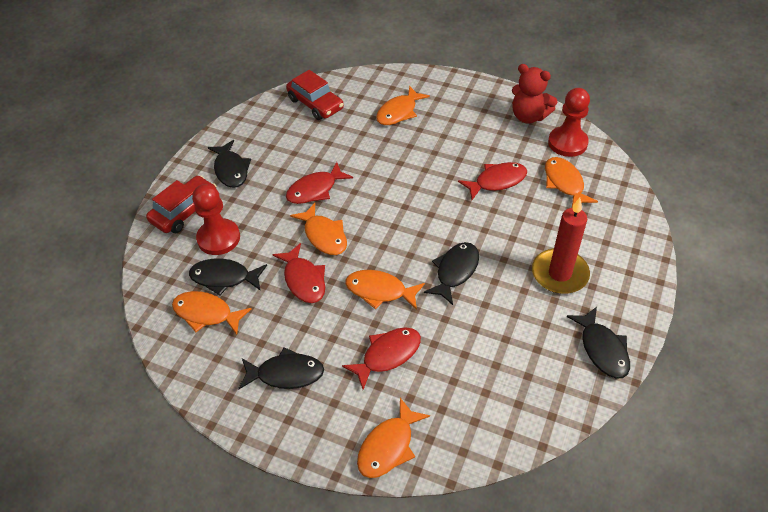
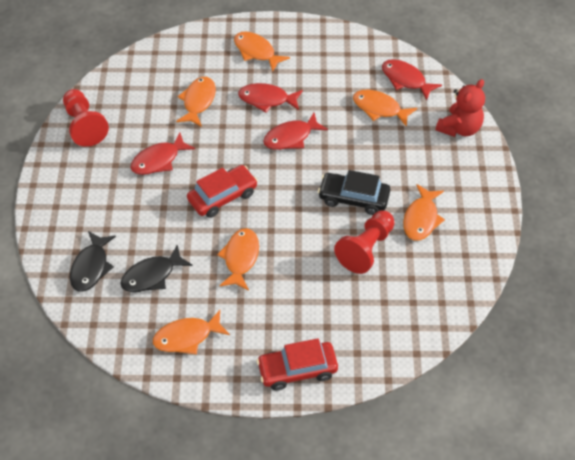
black car: 0 -> 1
black fish: 5 -> 2
red candle: 1 -> 0

